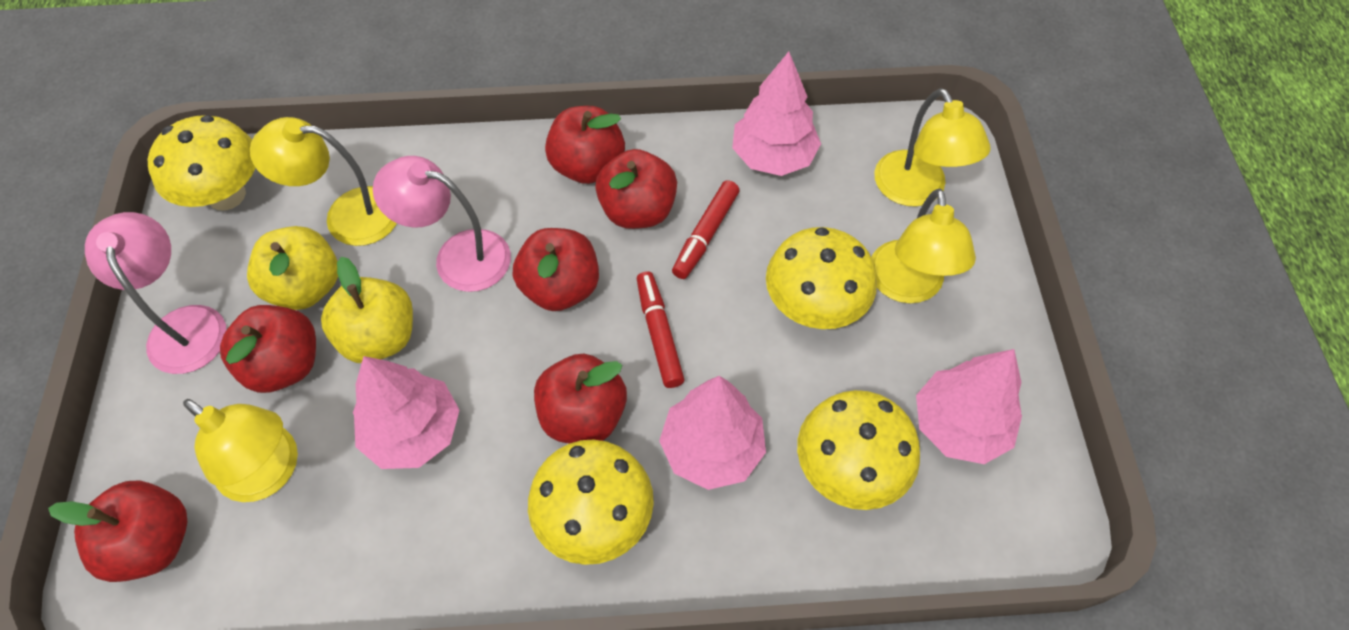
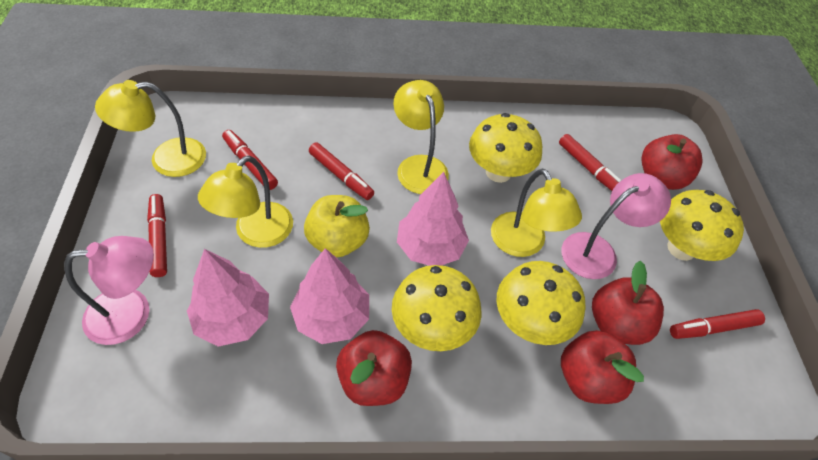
pink tree: 4 -> 3
red apple: 6 -> 4
red marker: 2 -> 5
yellow apple: 2 -> 1

